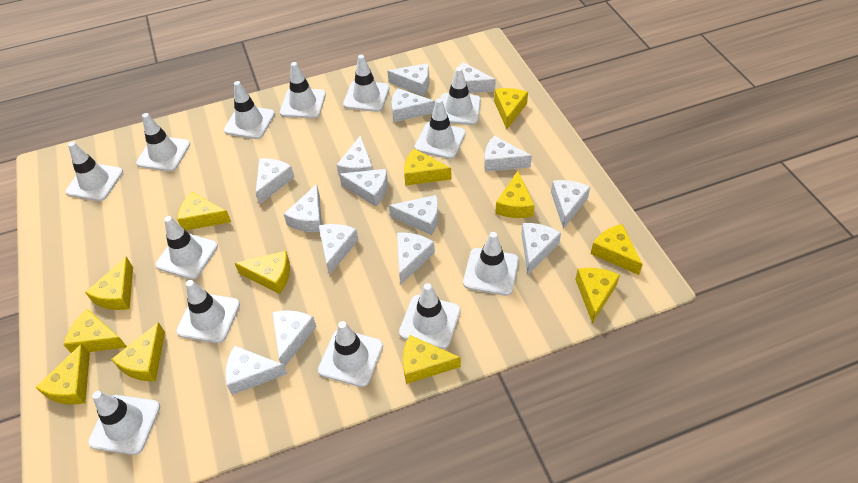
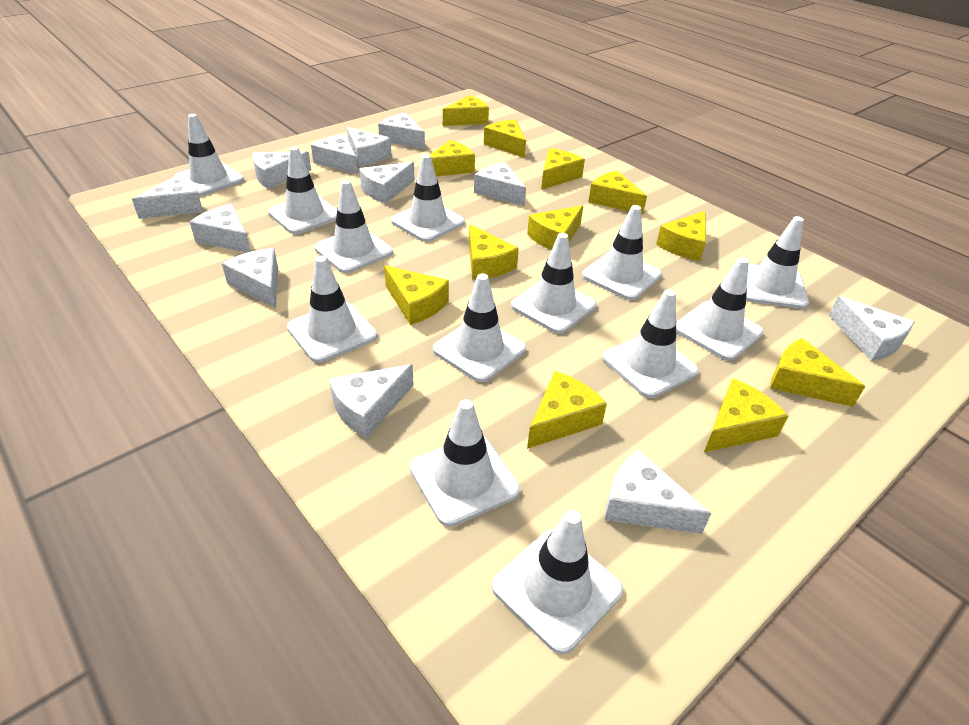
white cheese: 15 -> 12

